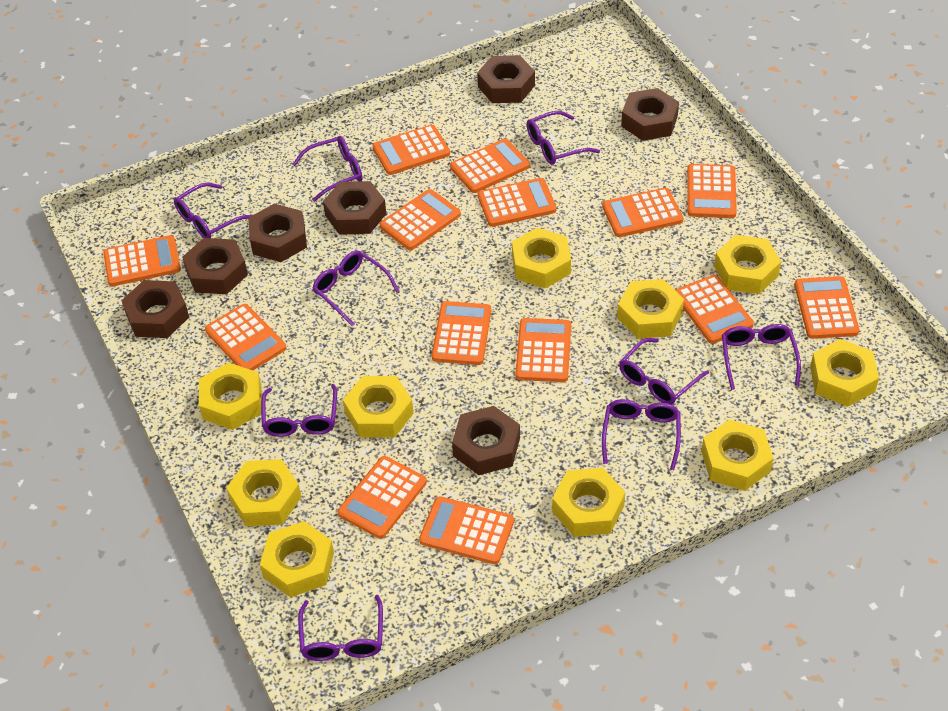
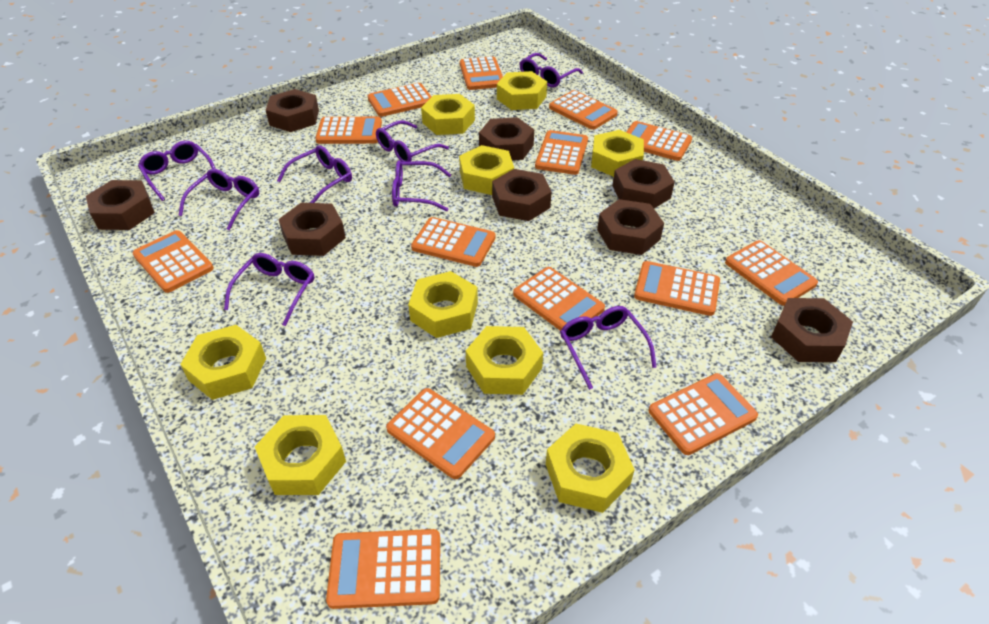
brown nut: 7 -> 8
purple glasses: 9 -> 8
yellow nut: 10 -> 9

